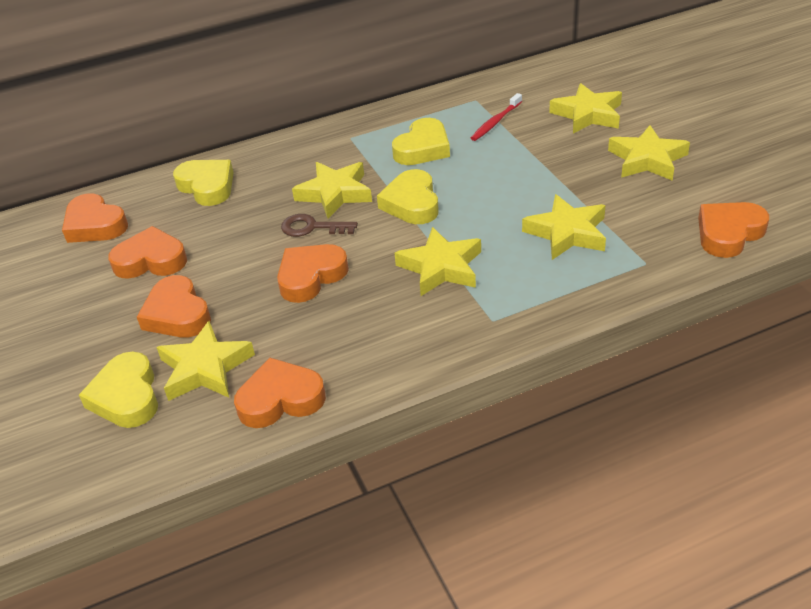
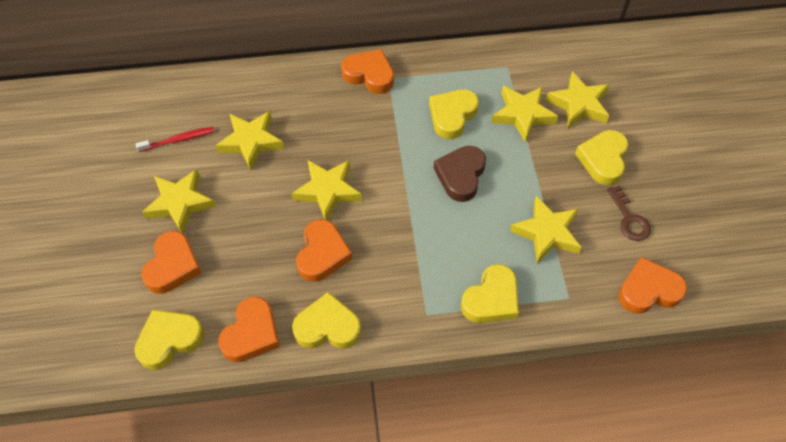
brown heart: 0 -> 1
orange heart: 6 -> 5
yellow heart: 4 -> 5

